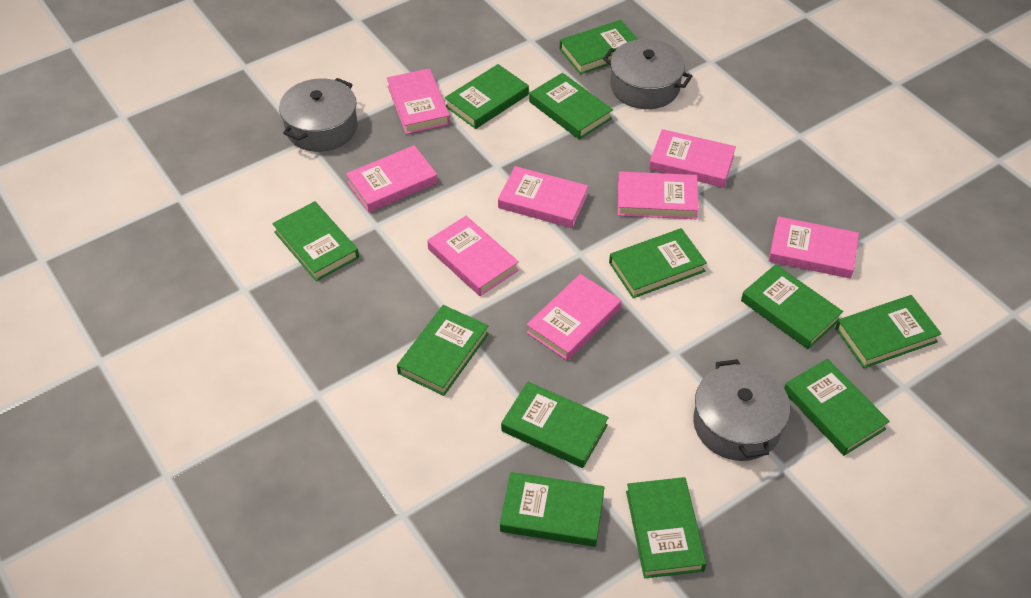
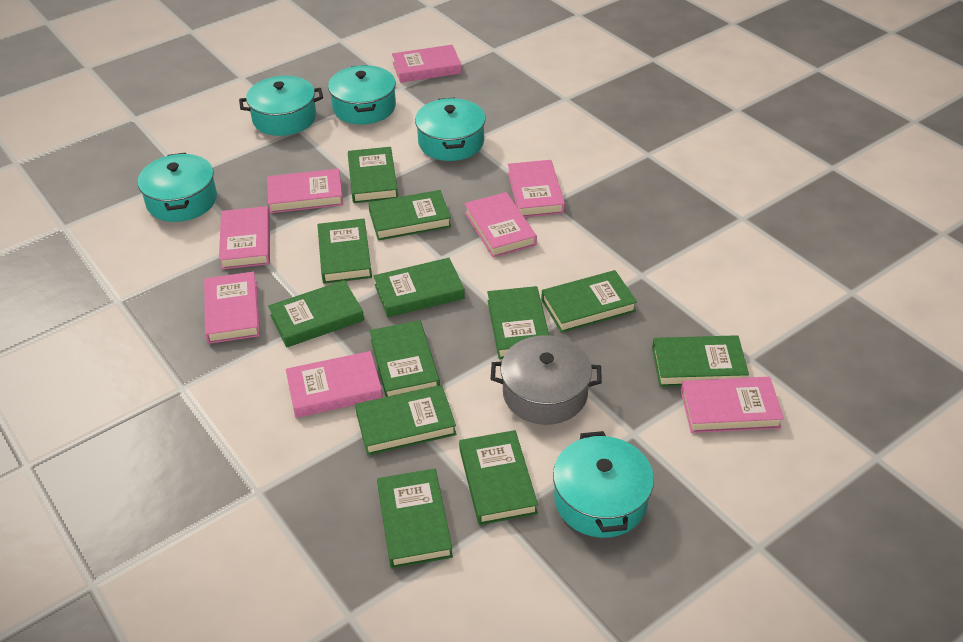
grey pot: 3 -> 1
turquoise pot: 0 -> 5

